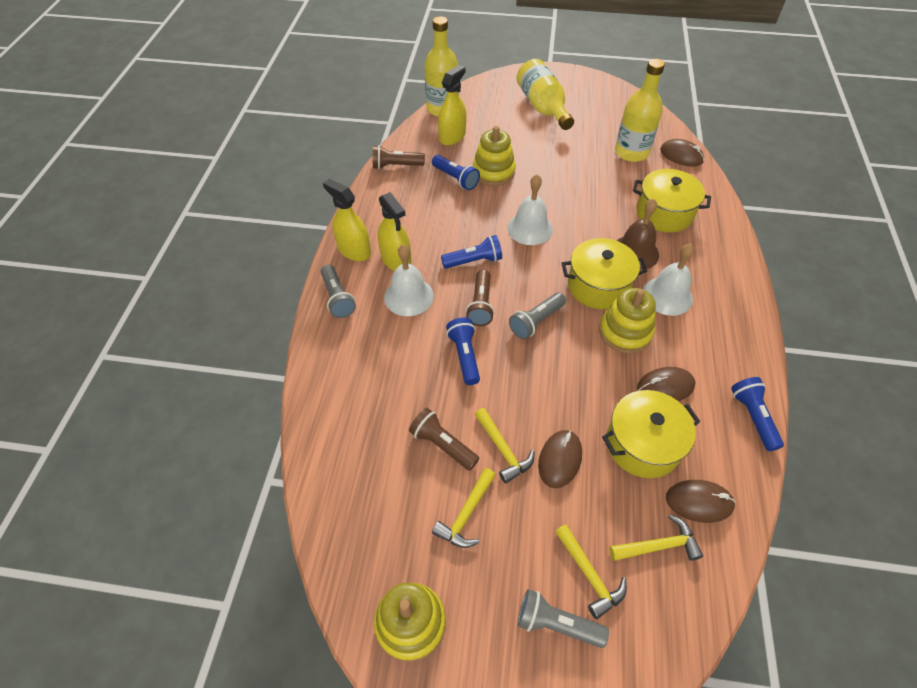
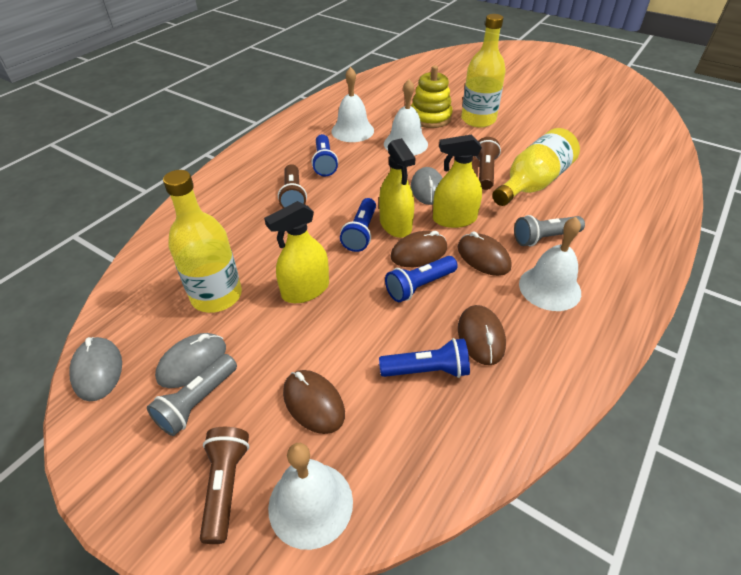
brown bell: 1 -> 0
grey flashlight: 3 -> 2
grey mouse: 0 -> 3
white bell: 3 -> 4
yellow hammer: 4 -> 0
yellow pot: 3 -> 0
yellow stacking toy: 3 -> 1

